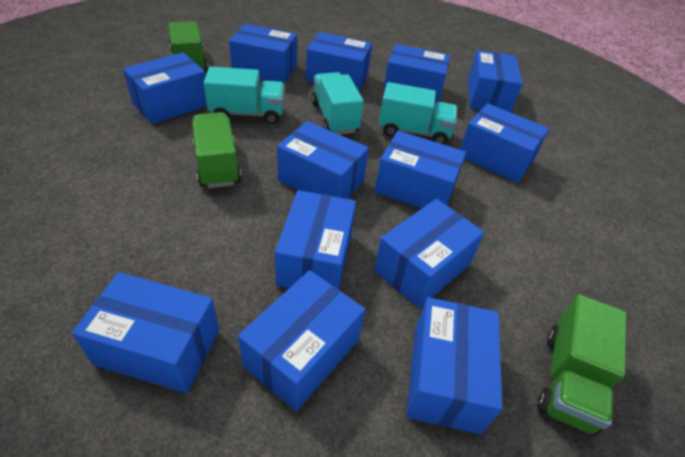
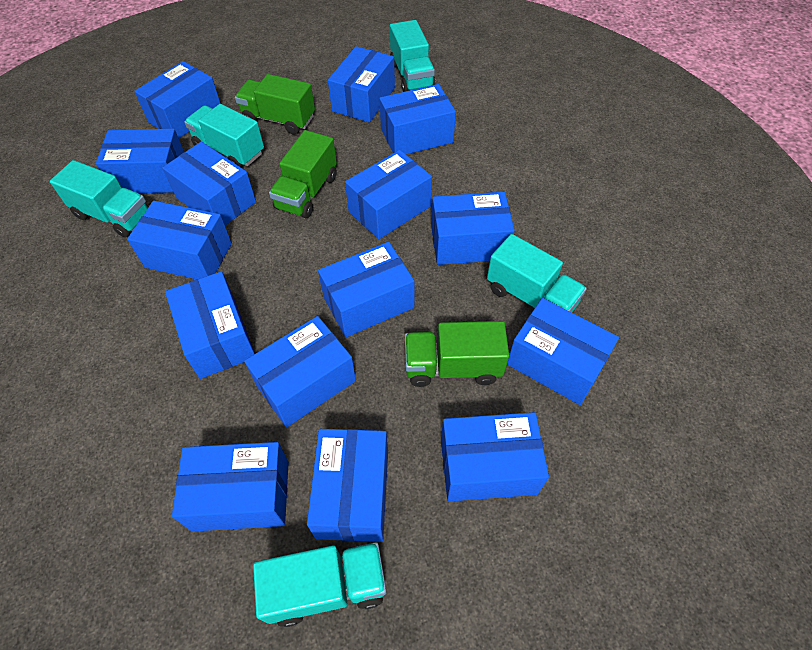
blue box: 13 -> 15
turquoise truck: 3 -> 5

